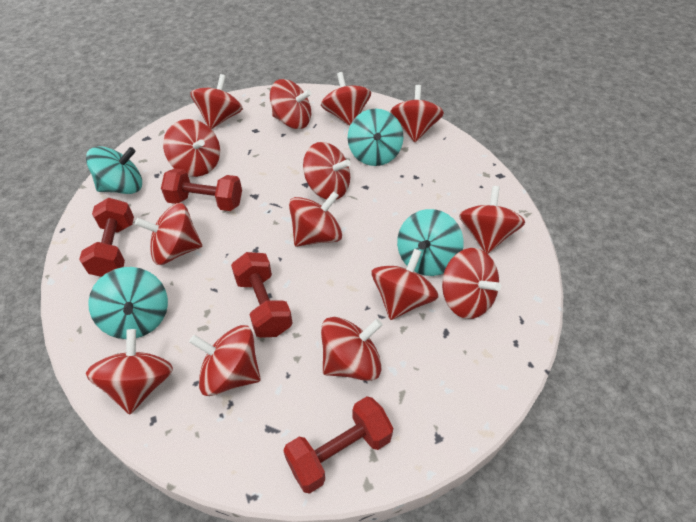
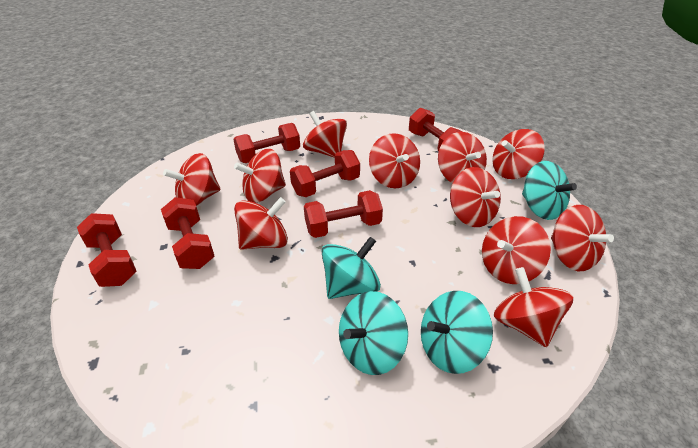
red dumbbell: 4 -> 6
red spinning top: 14 -> 11

